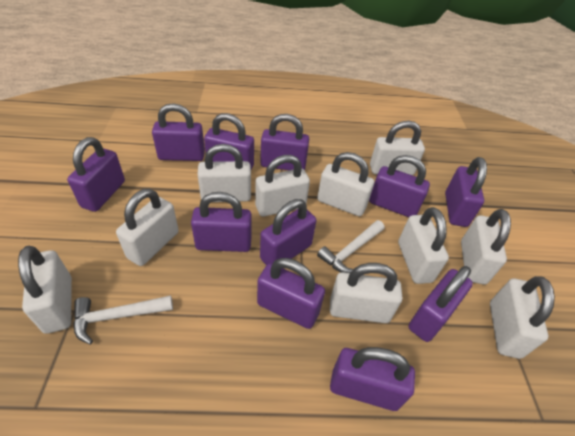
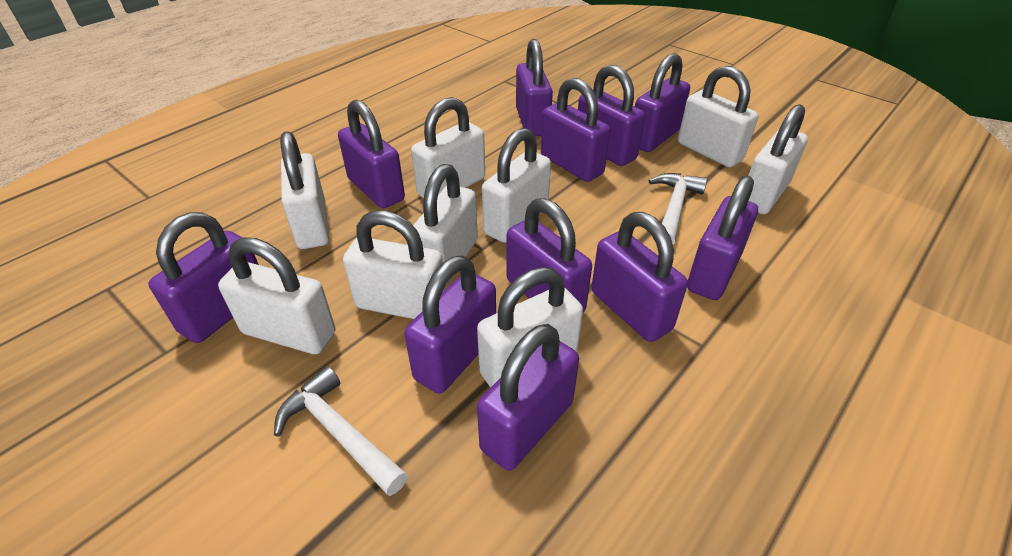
white padlock: 10 -> 9

